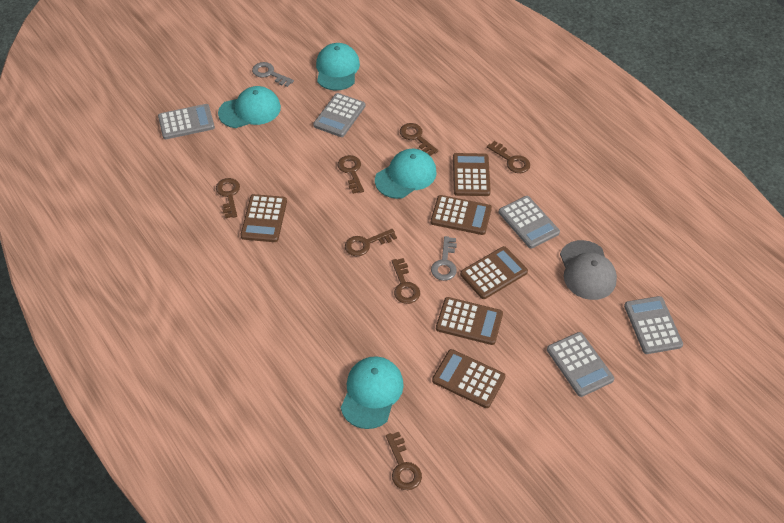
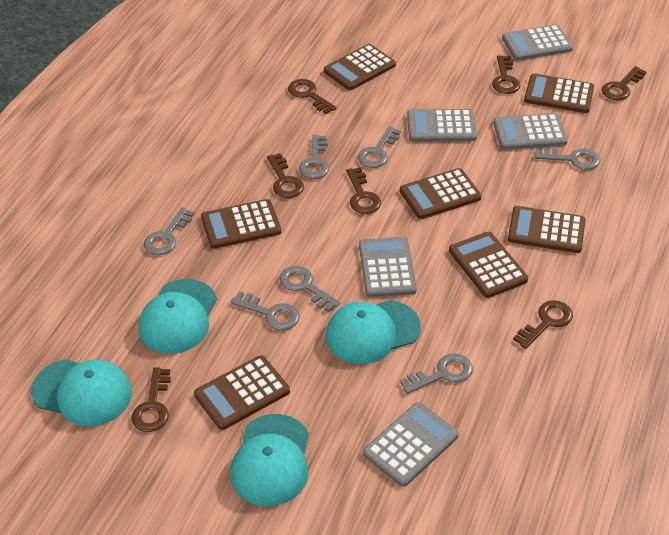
brown calculator: 6 -> 7
grey cap: 1 -> 0
grey key: 2 -> 7

